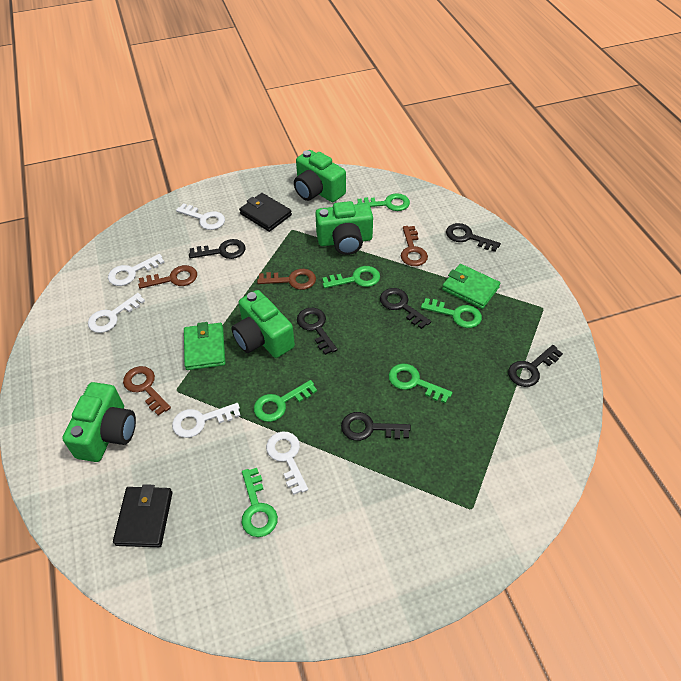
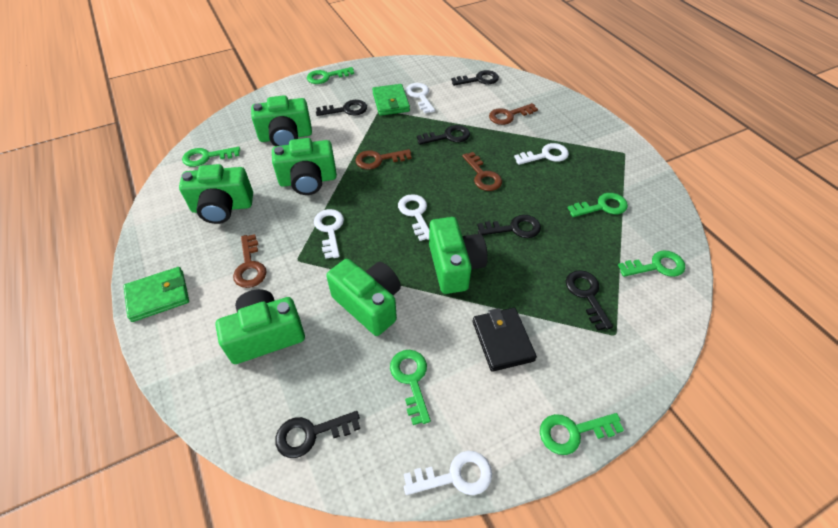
black wallet: 2 -> 1
green camera: 4 -> 6

